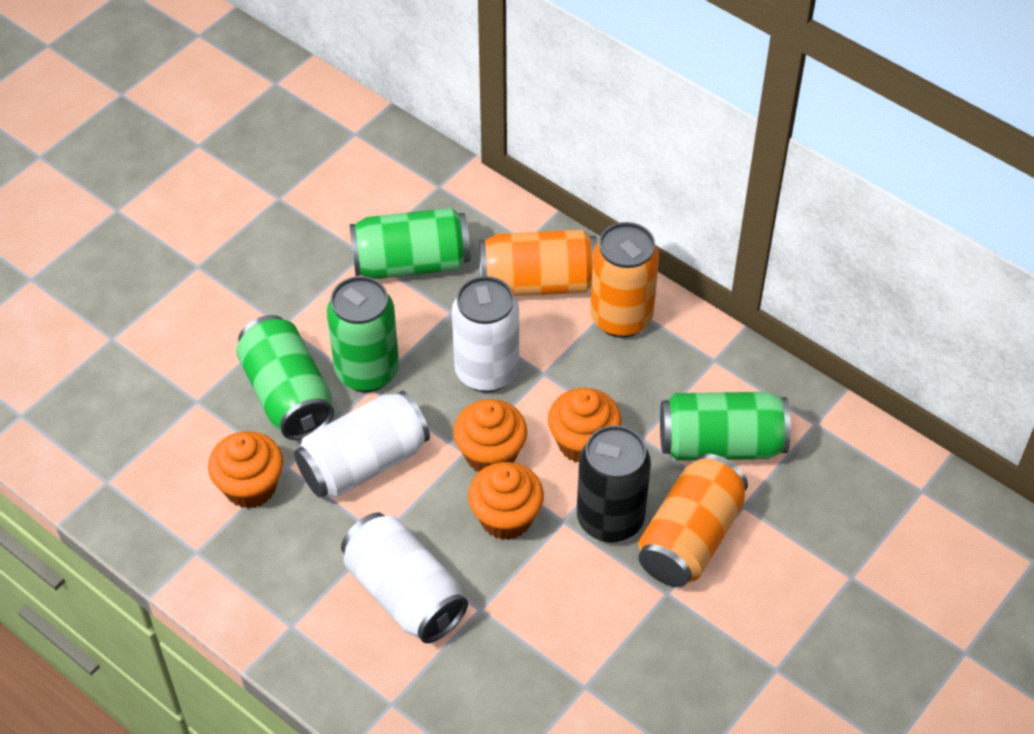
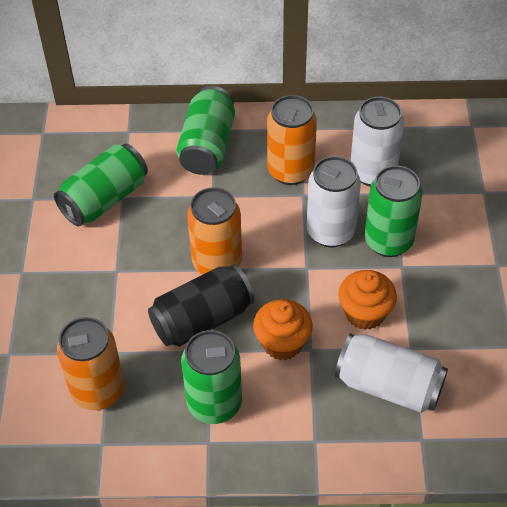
orange cupcake: 4 -> 2

